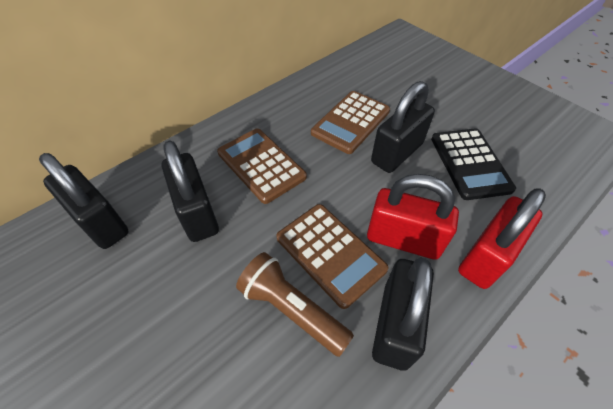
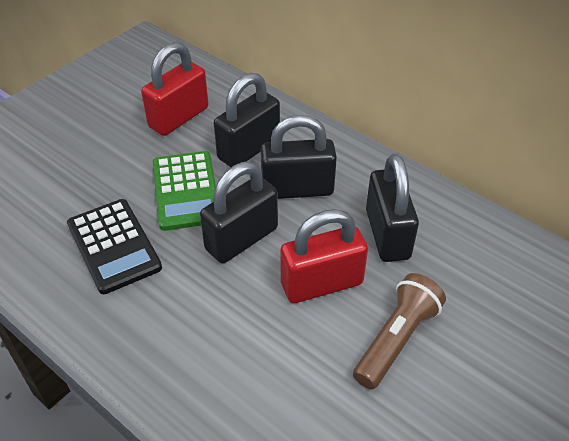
brown calculator: 3 -> 0
green calculator: 0 -> 1

